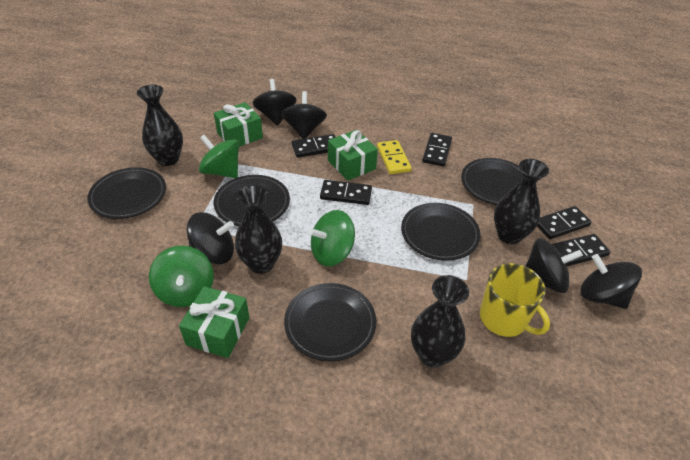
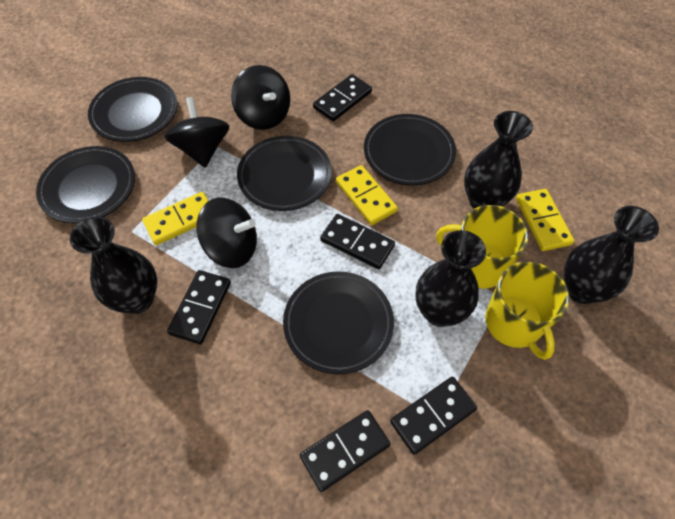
black spinning top: 5 -> 3
green gift: 3 -> 0
green spinning top: 3 -> 0
yellow domino: 1 -> 3
yellow mug: 1 -> 2

